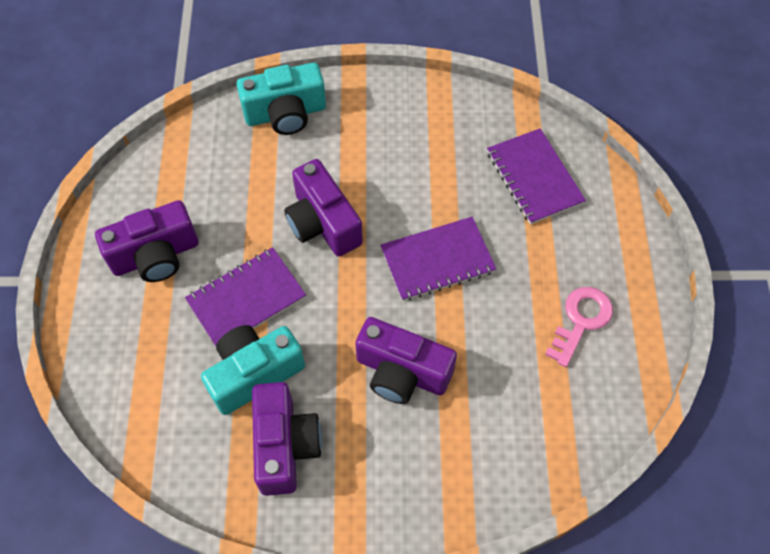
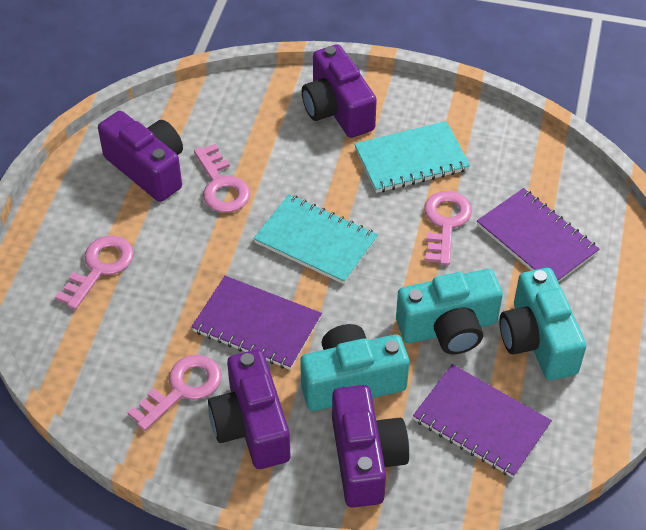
pink key: 1 -> 4
turquoise camera: 2 -> 3
turquoise notebook: 0 -> 2

